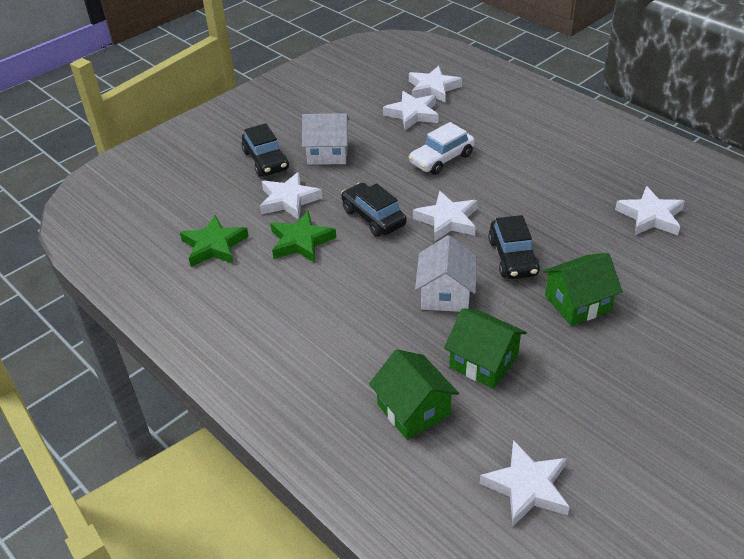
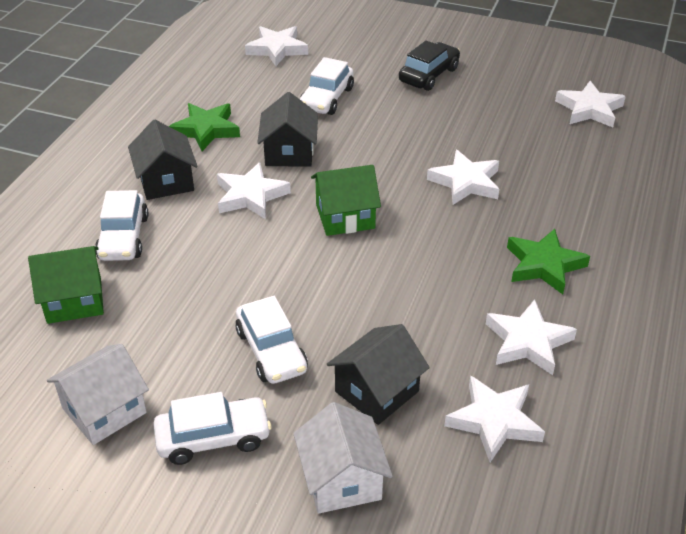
black car: 3 -> 1
black house: 0 -> 3
green house: 3 -> 2
white car: 1 -> 4

